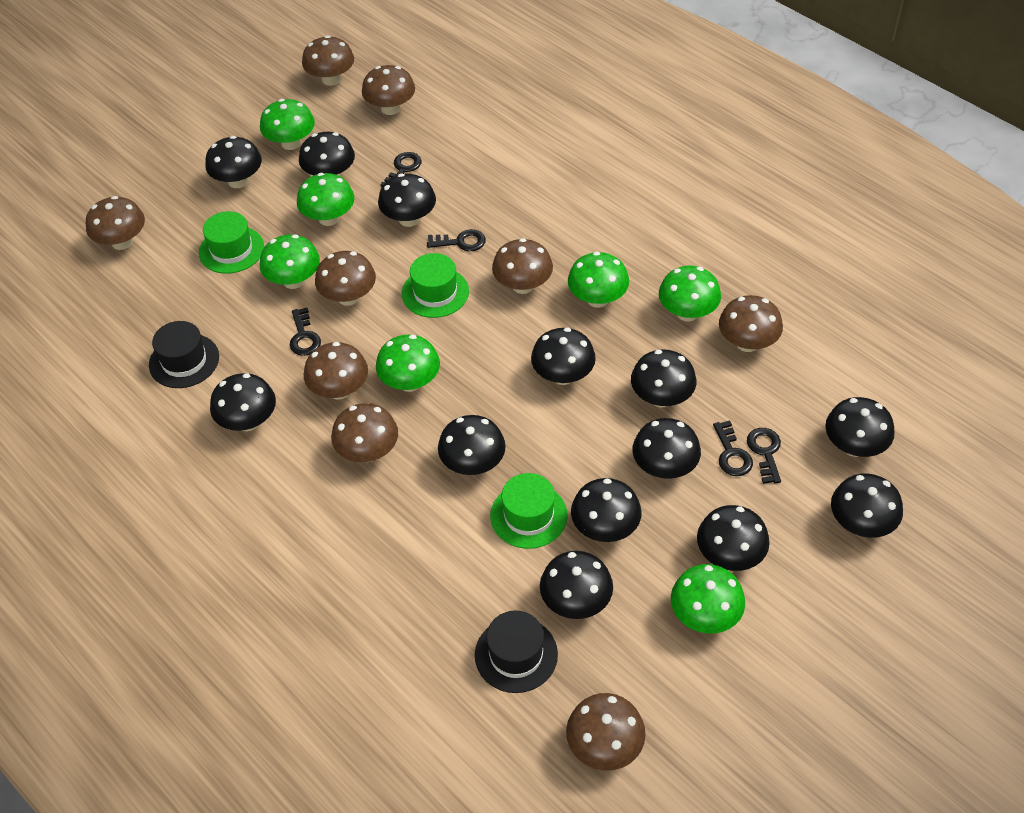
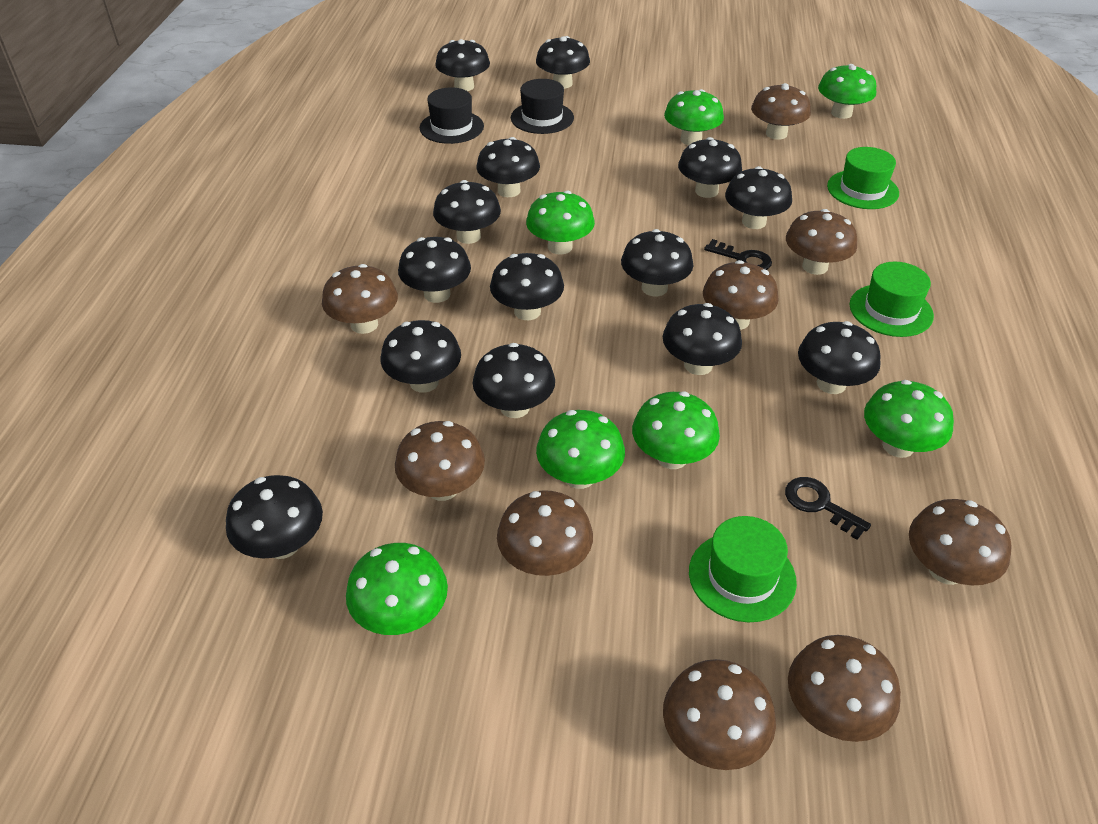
black key: 5 -> 2
black mushroom: 13 -> 14

